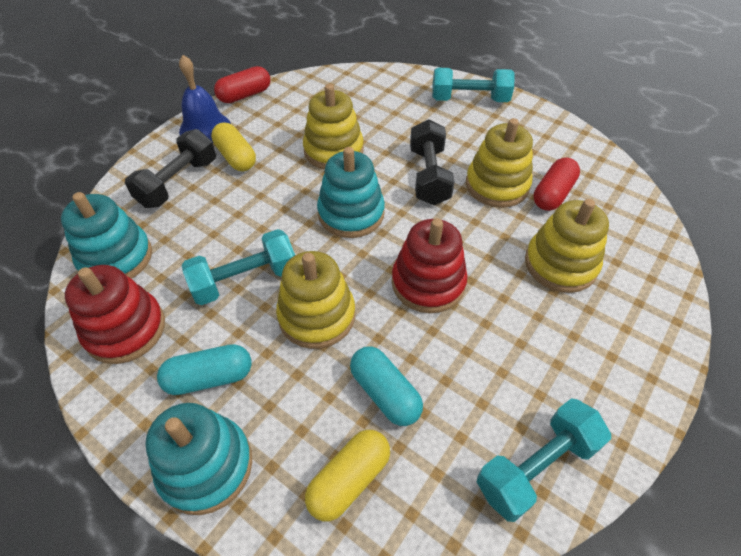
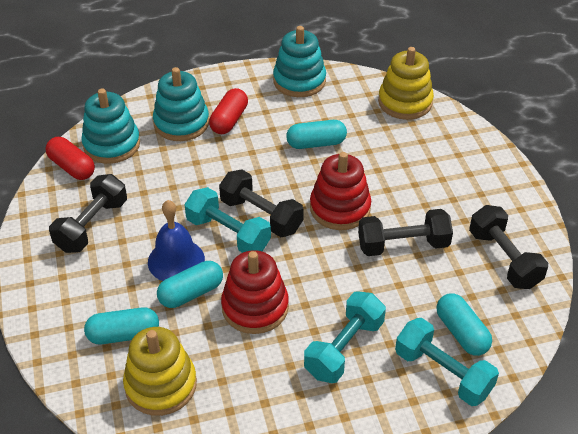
black dumbbell: 2 -> 4
turquoise capsule: 2 -> 4
yellow capsule: 2 -> 0
yellow stacking toy: 4 -> 2

